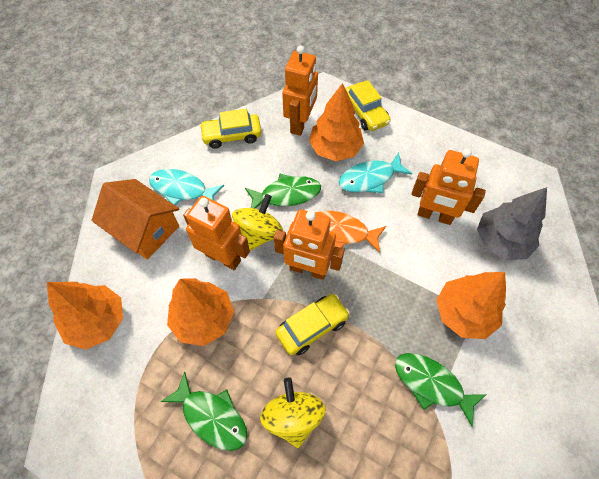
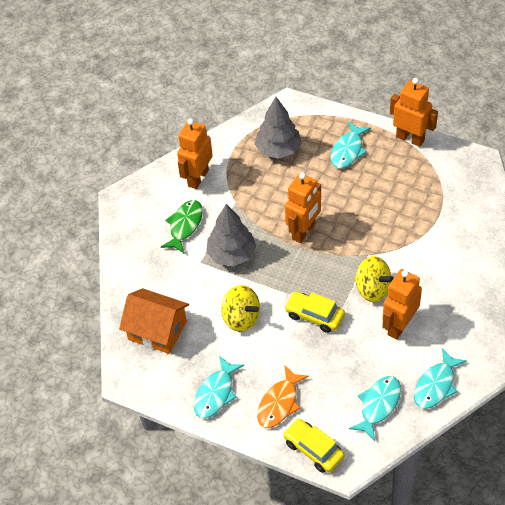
green fish: 3 -> 1
grey tree: 1 -> 2
orange tree: 4 -> 0
turquoise fish: 2 -> 4
yellow car: 3 -> 2

